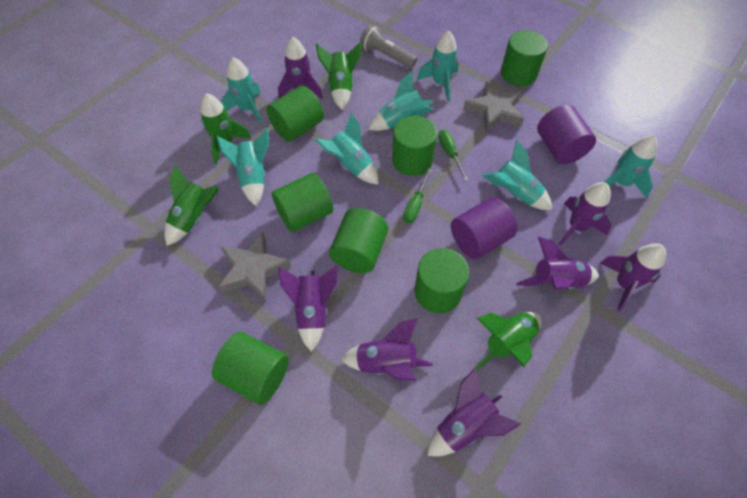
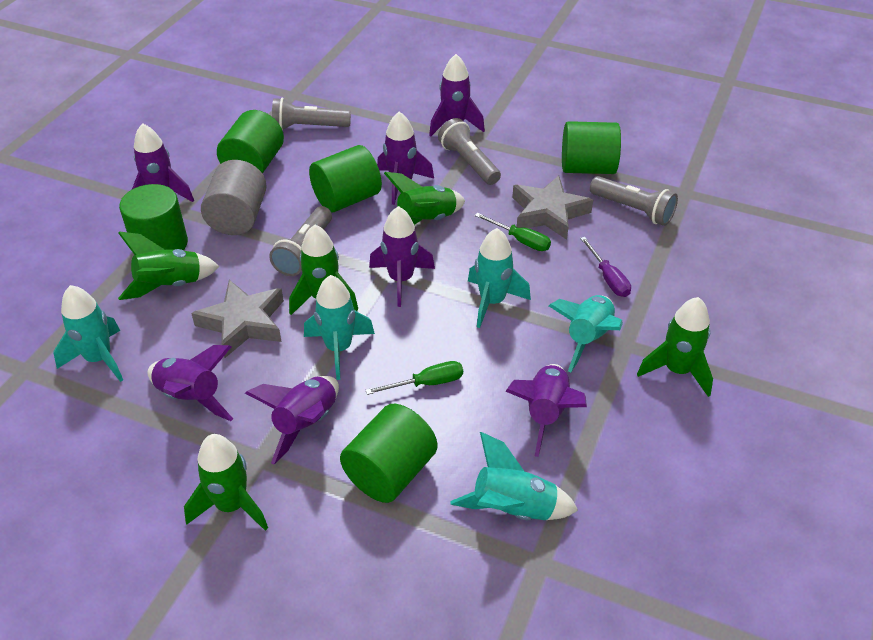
green cylinder: 7 -> 5
green rocket: 4 -> 5
grey cylinder: 0 -> 1
grey flashlight: 1 -> 4
purple cylinder: 2 -> 0
purple screwdriver: 0 -> 1
turquoise rocket: 7 -> 5

